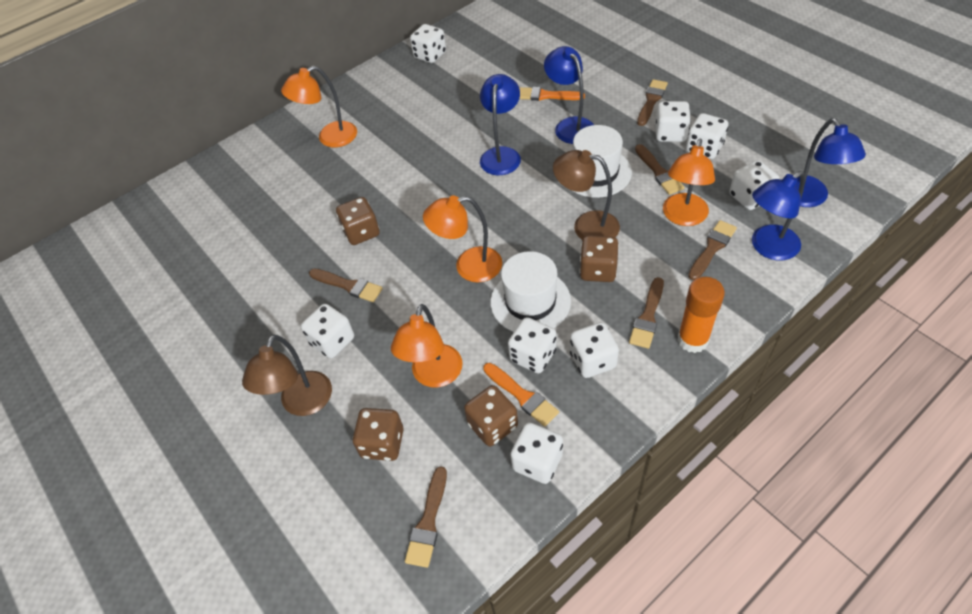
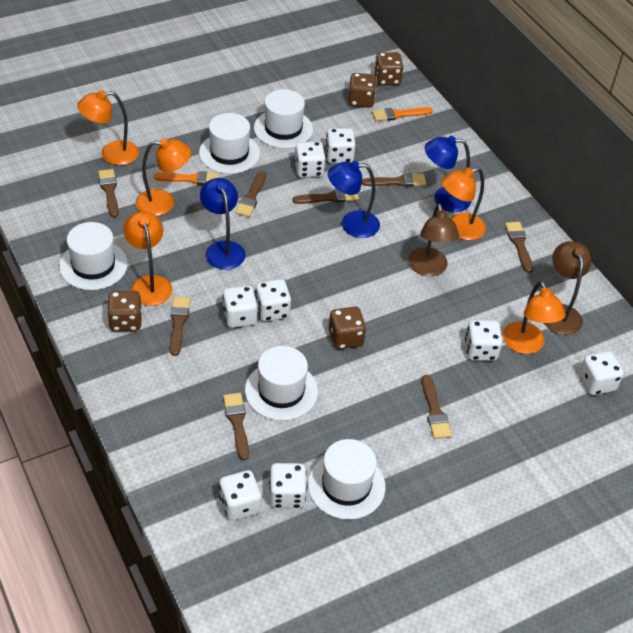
blue lamp: 4 -> 3
brown brush: 6 -> 8
orange glue stick: 1 -> 0
orange lamp: 4 -> 5
white hat: 2 -> 5

